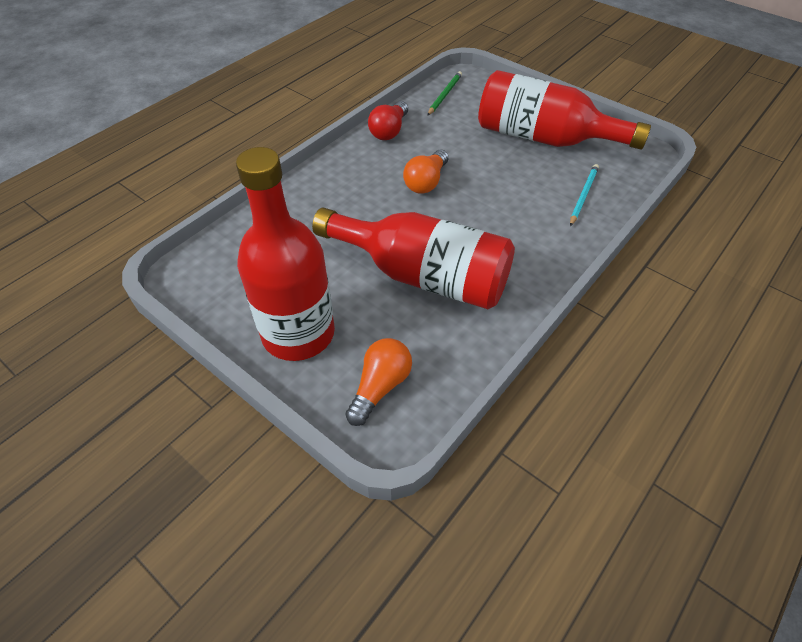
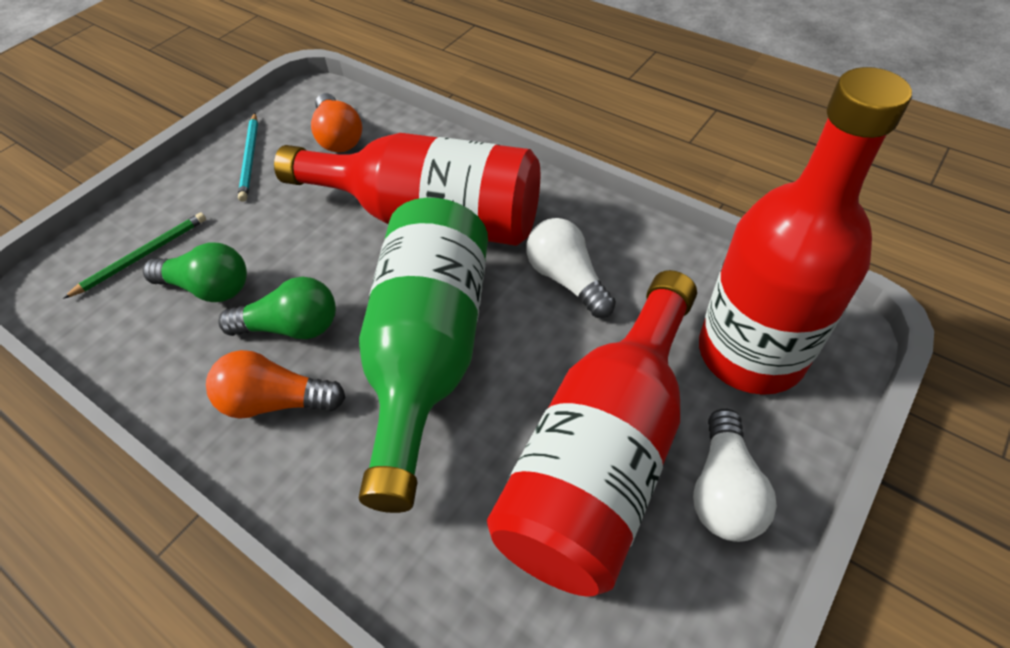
green bottle: 0 -> 1
green light bulb: 0 -> 2
red light bulb: 1 -> 0
white light bulb: 0 -> 2

